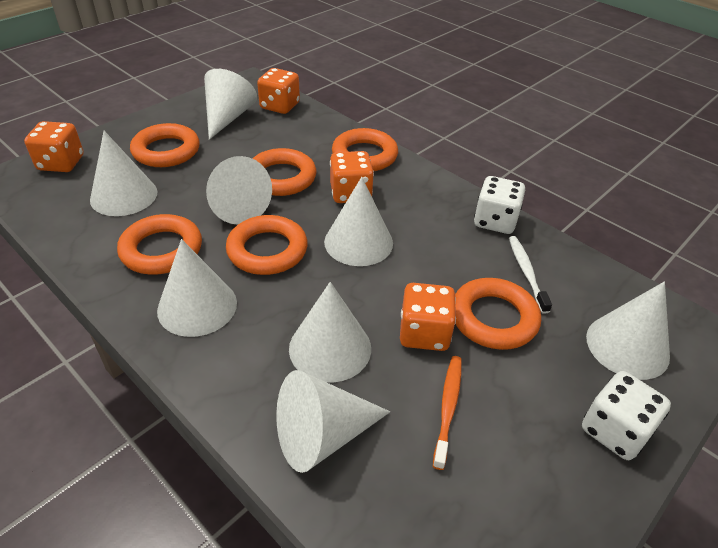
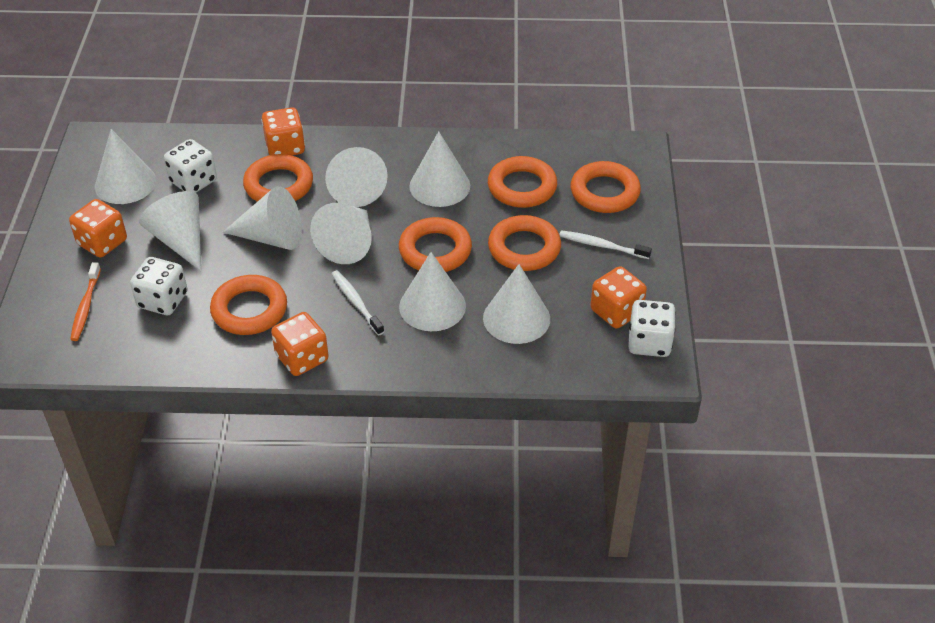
white dice: 2 -> 3
white toothbrush: 1 -> 2

